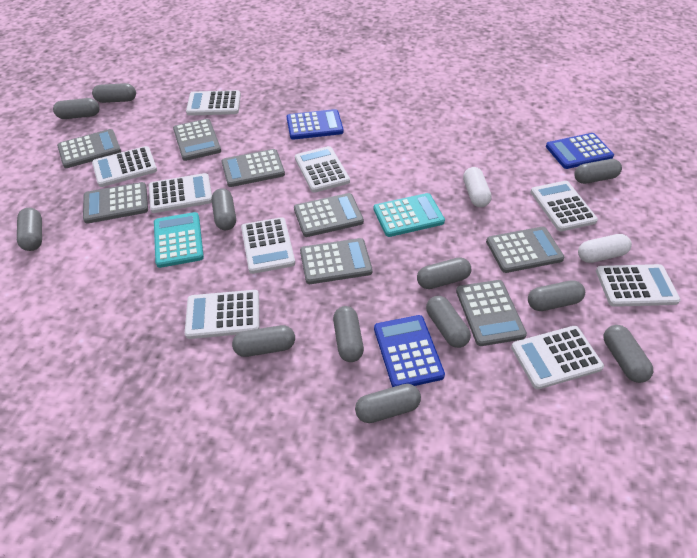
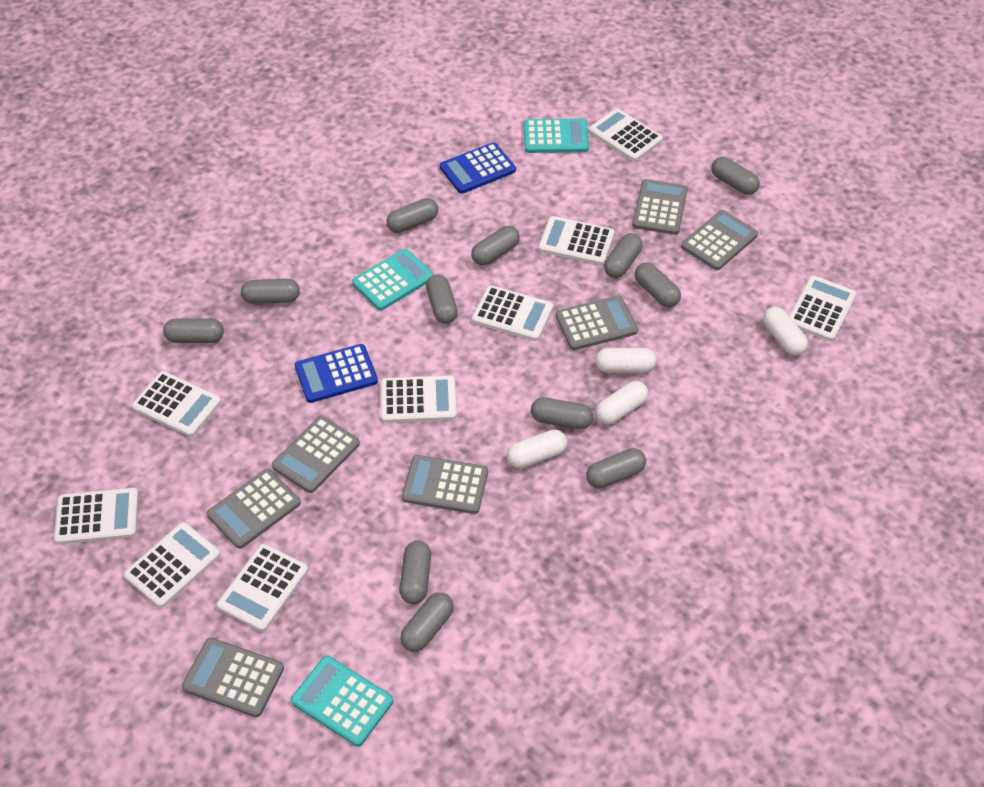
blue calculator: 3 -> 2
grey calculator: 8 -> 7
turquoise calculator: 2 -> 3
white capsule: 2 -> 4

